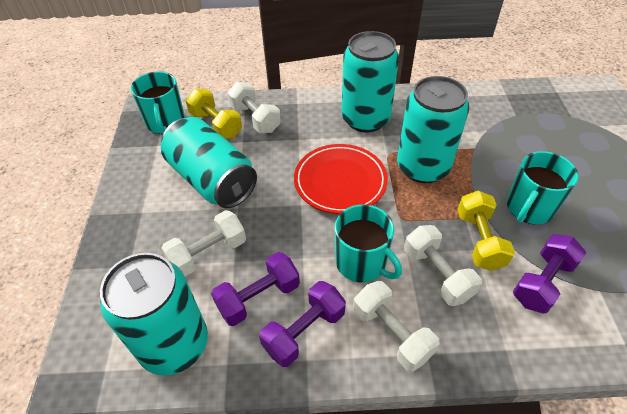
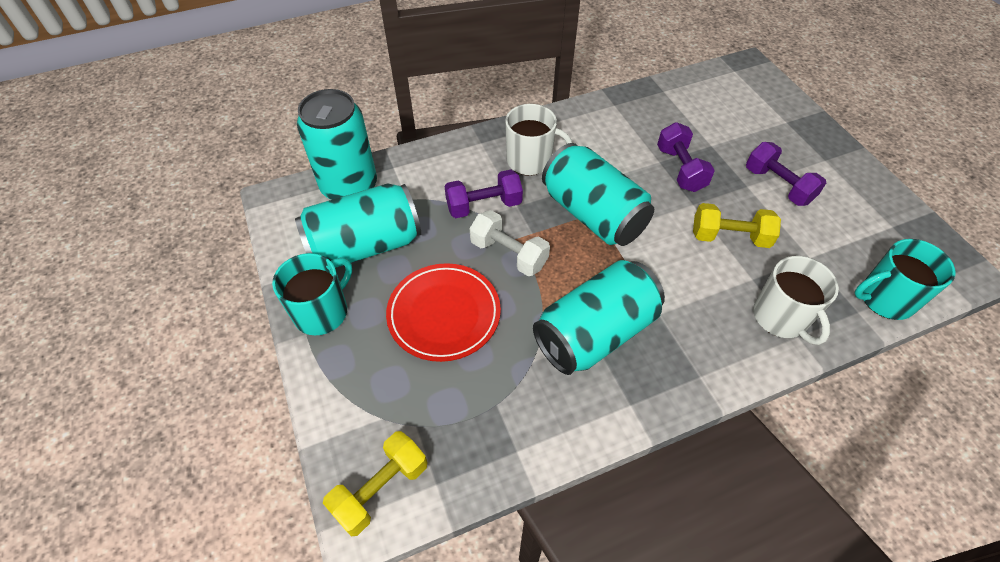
turquoise mug: 3 -> 2
white dumbbell: 4 -> 1
white mug: 0 -> 2

